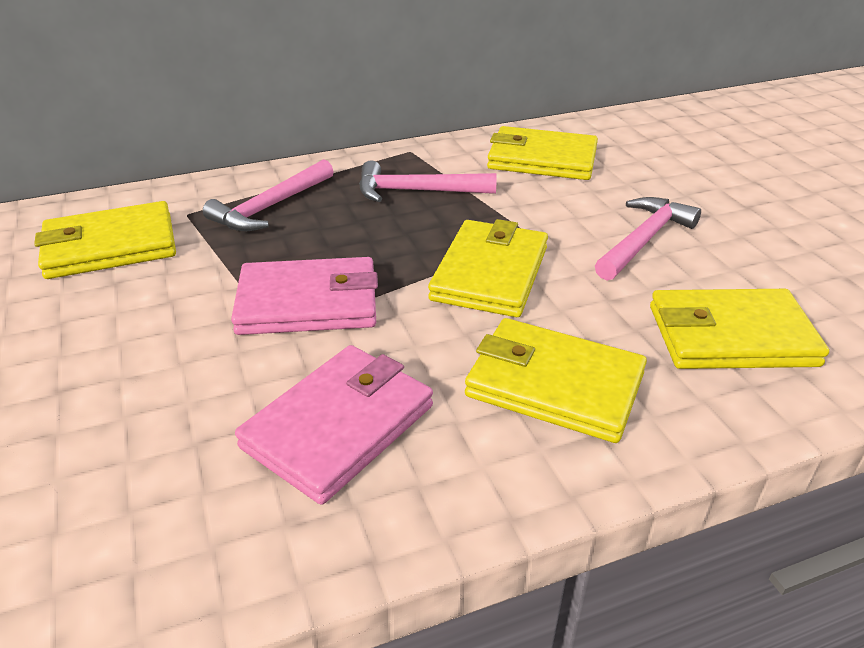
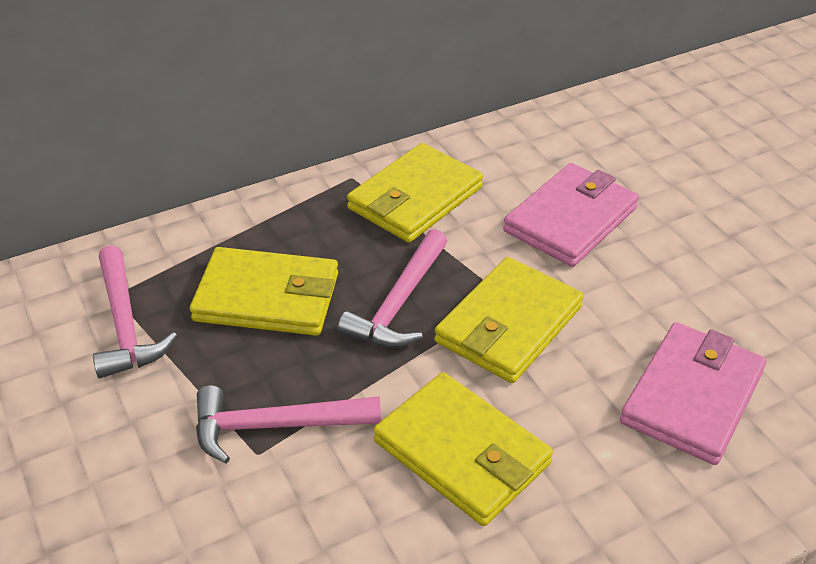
yellow wallet: 5 -> 4

